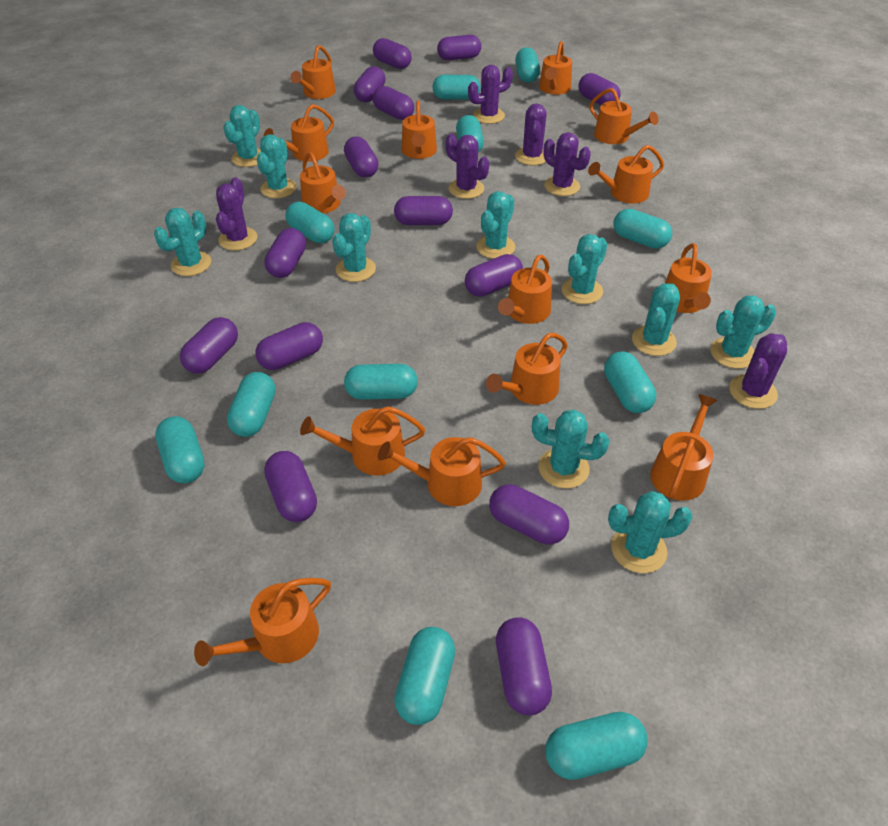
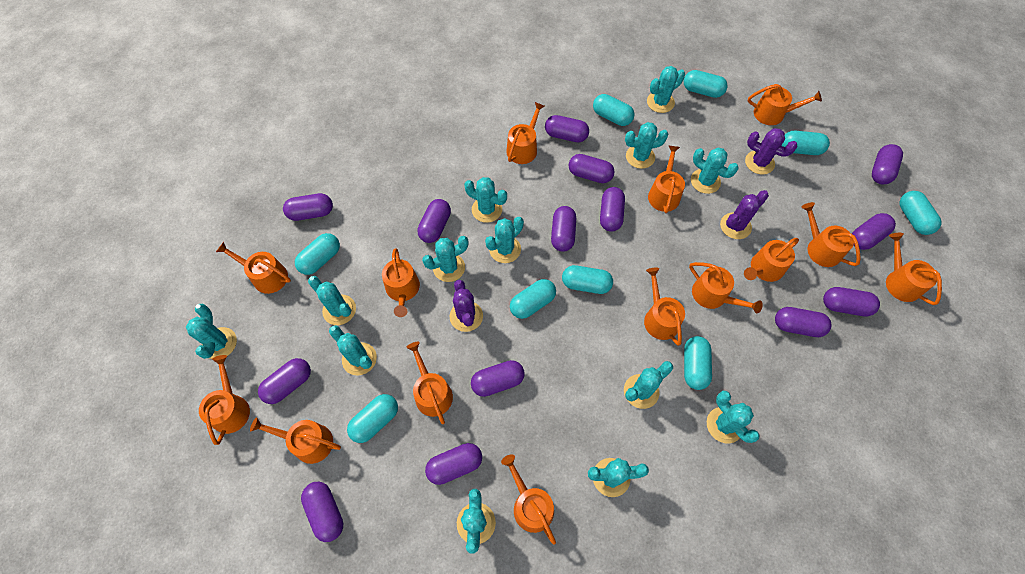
purple cactus: 6 -> 3
turquoise cactus: 10 -> 13
turquoise capsule: 11 -> 9

